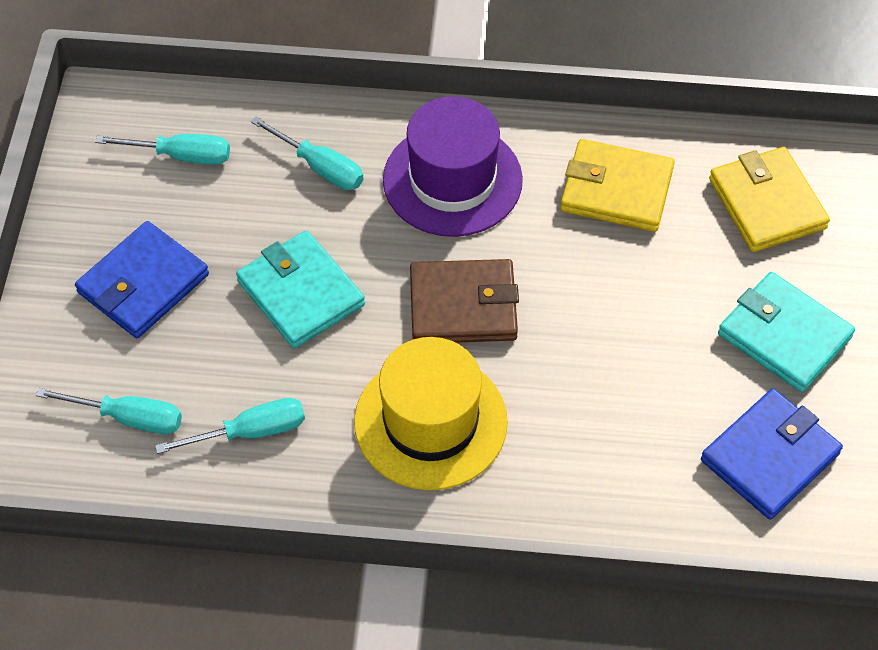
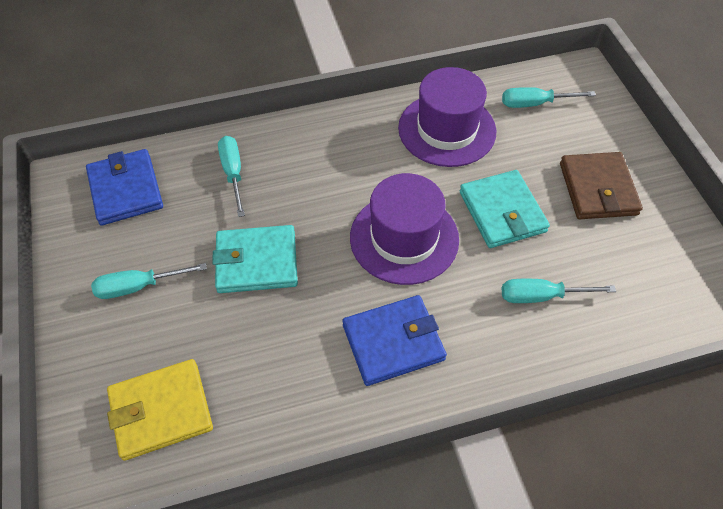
purple hat: 1 -> 2
yellow hat: 1 -> 0
yellow wallet: 2 -> 1

